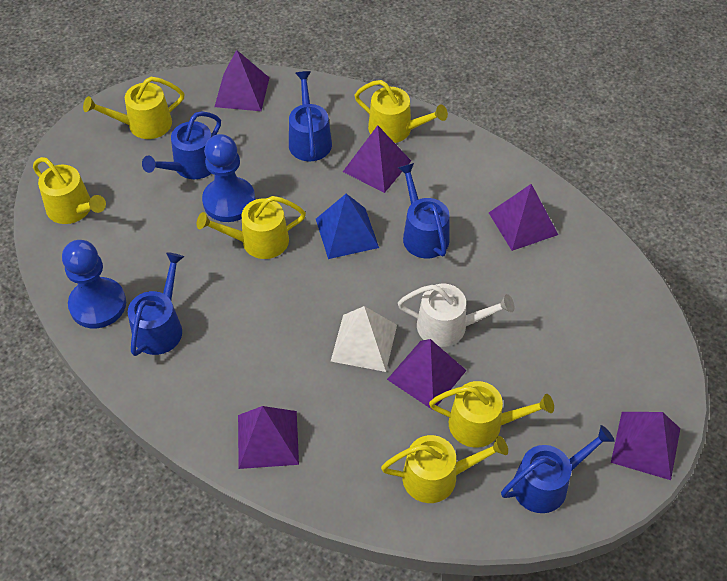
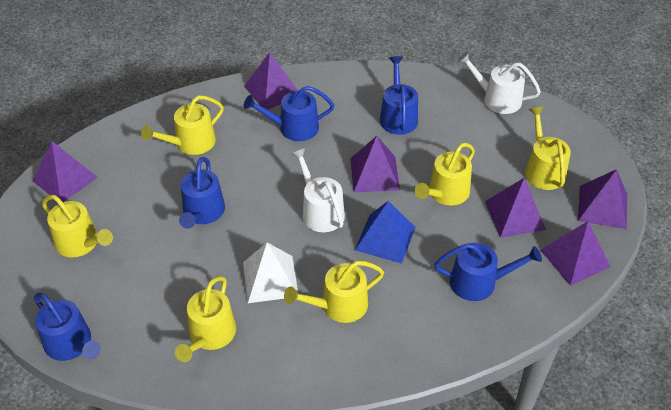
blue pawn: 2 -> 0
white watering can: 1 -> 2

